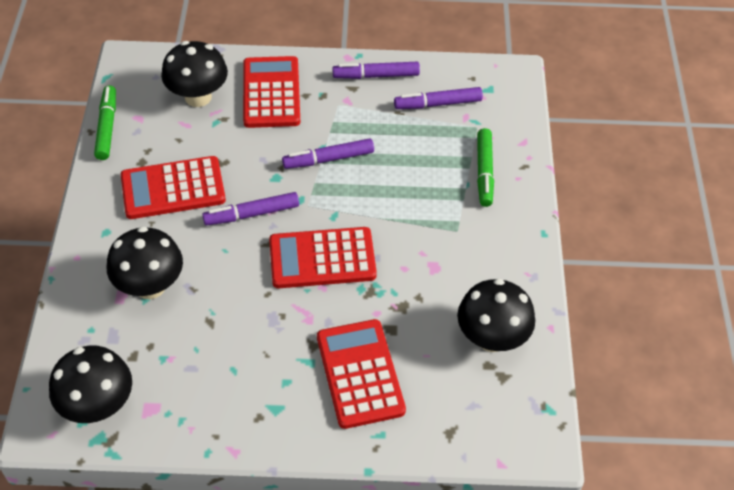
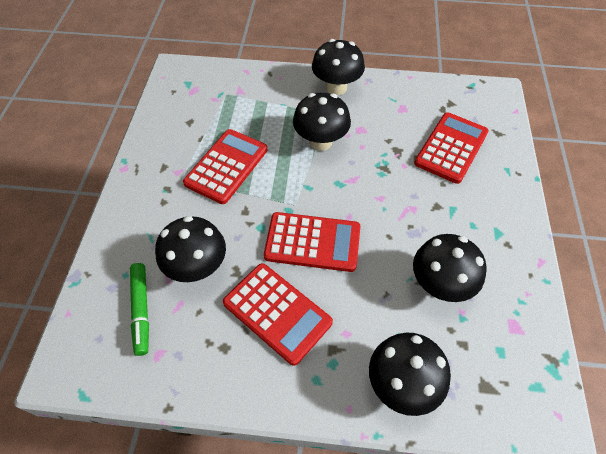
black mushroom: 4 -> 5
green marker: 2 -> 1
purple marker: 4 -> 0

